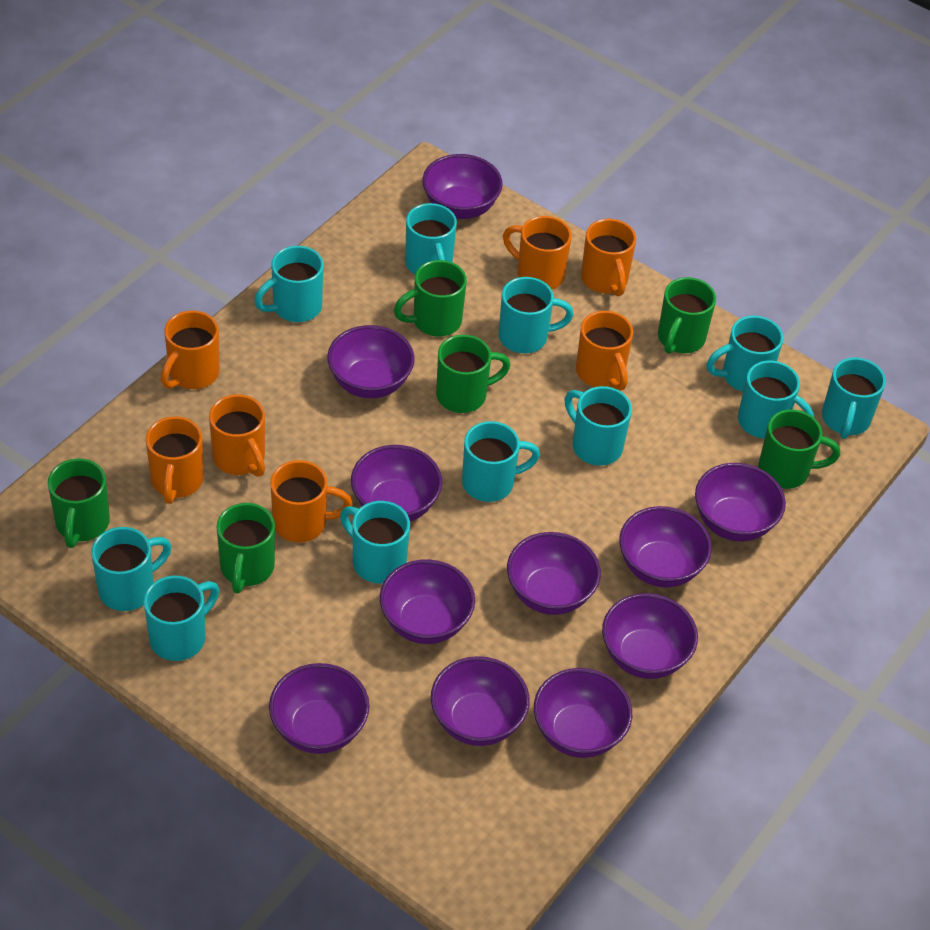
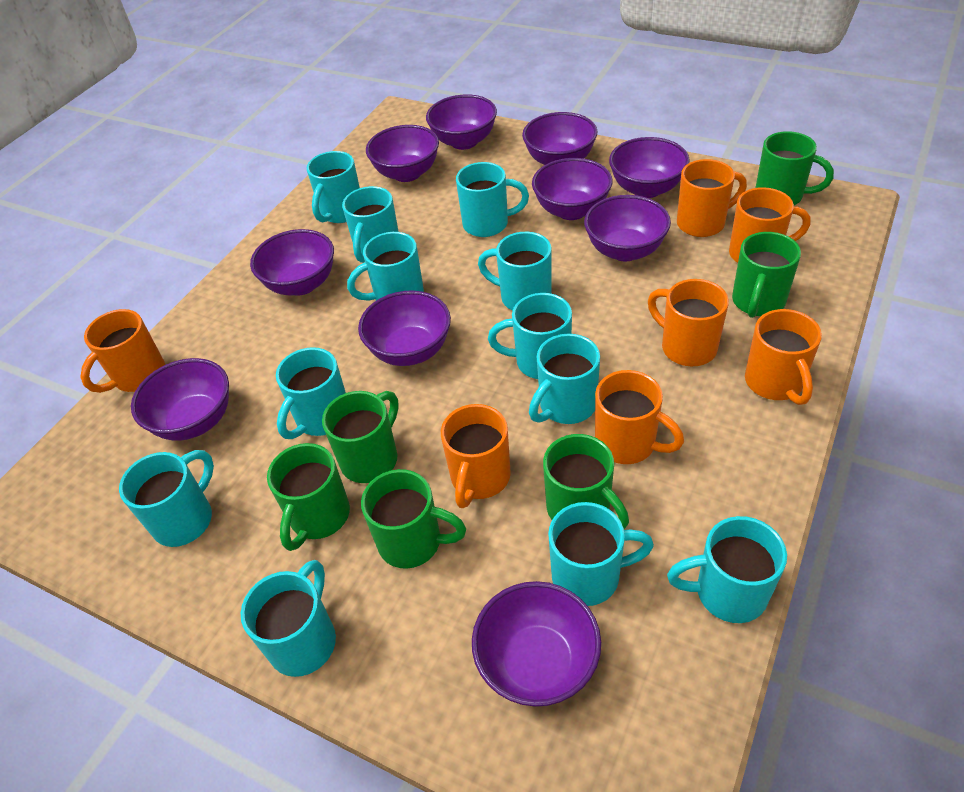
purple bowl: 11 -> 10
turquoise mug: 11 -> 12

